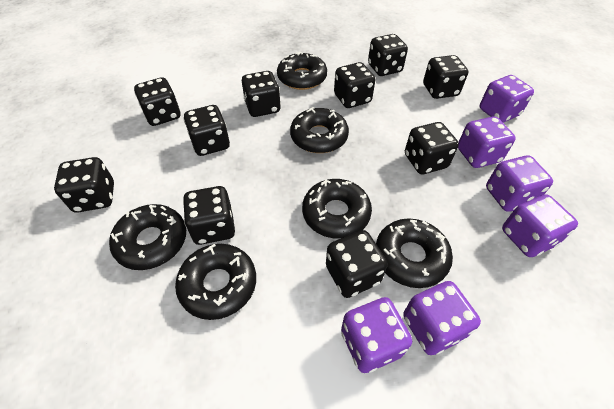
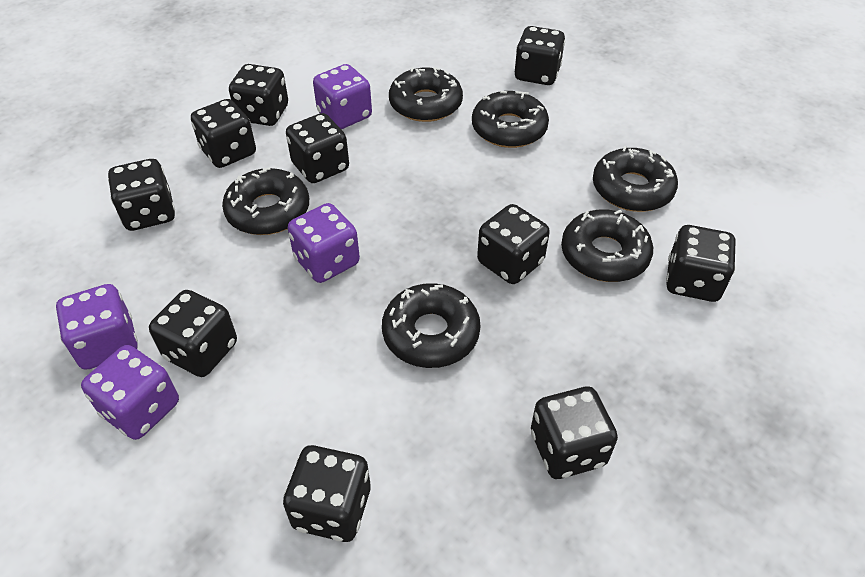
purple dice: 6 -> 4

